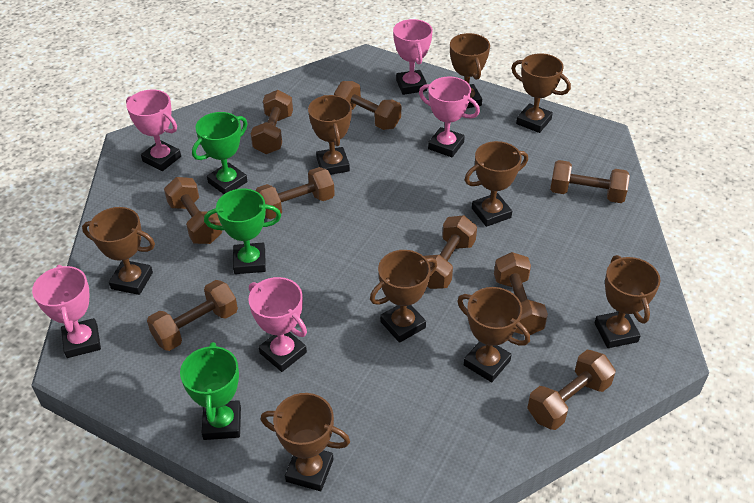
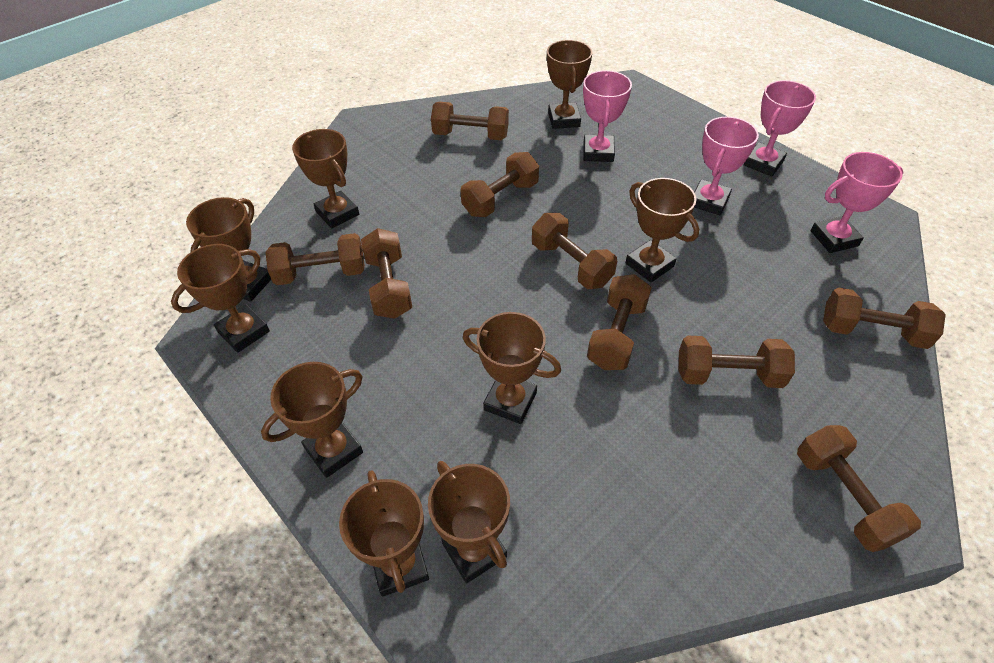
green trophy: 3 -> 0
pink trophy: 5 -> 4

